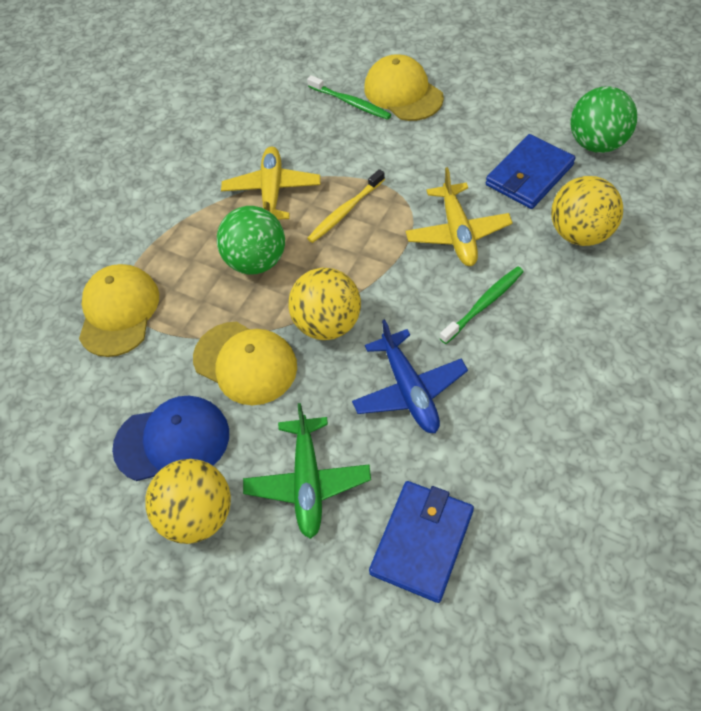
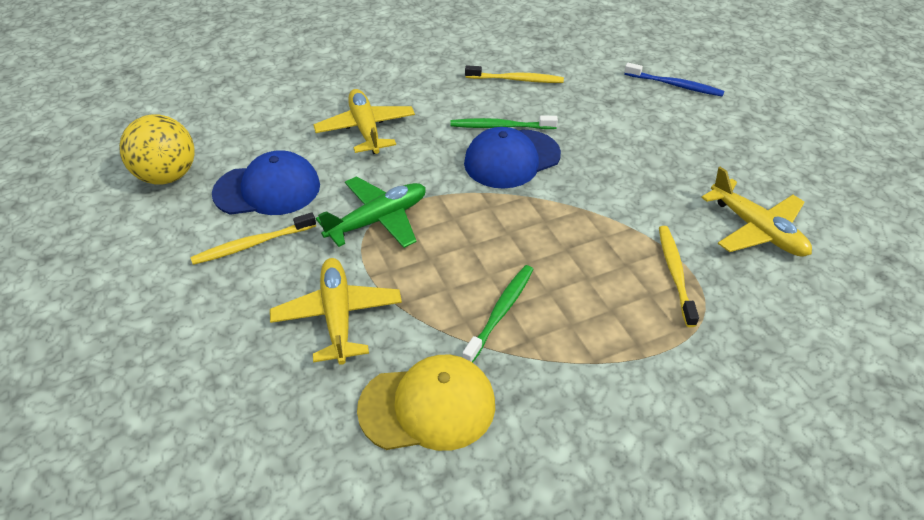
blue cap: 1 -> 2
blue plane: 1 -> 0
blue toothbrush: 0 -> 1
blue wallet: 2 -> 0
green ball: 2 -> 0
yellow ball: 3 -> 1
yellow cap: 3 -> 1
yellow plane: 2 -> 3
yellow toothbrush: 1 -> 3

